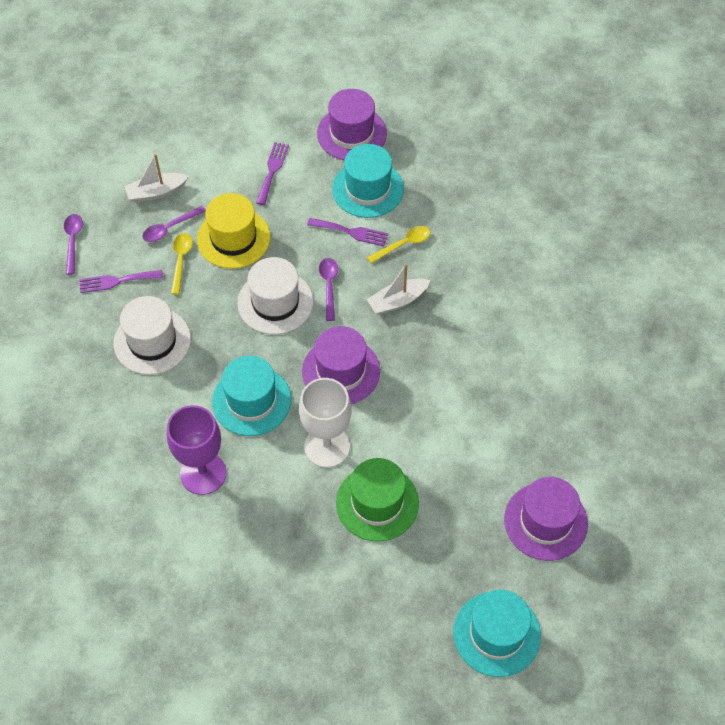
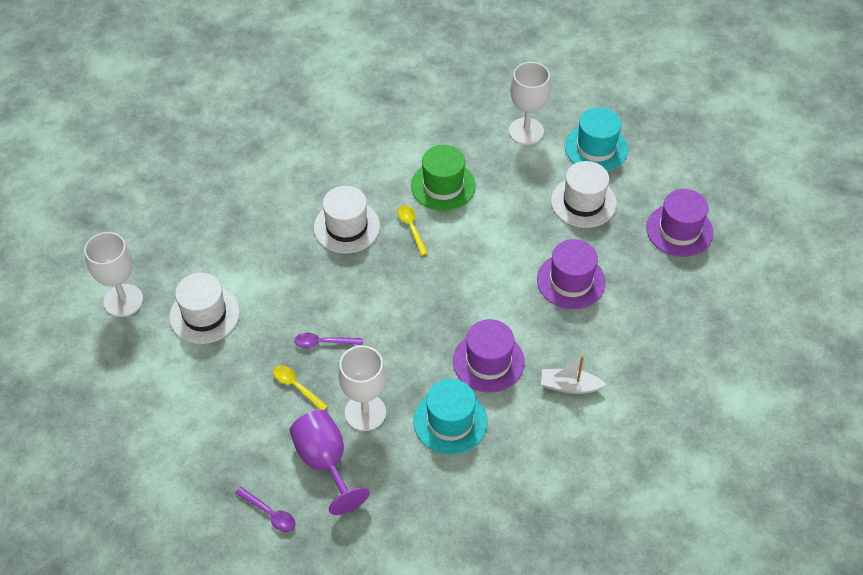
purple fork: 3 -> 0
purple spoon: 3 -> 2
turquoise hat: 3 -> 2
white boat: 2 -> 1
white goblet: 1 -> 3
white hat: 2 -> 3
yellow hat: 1 -> 0

